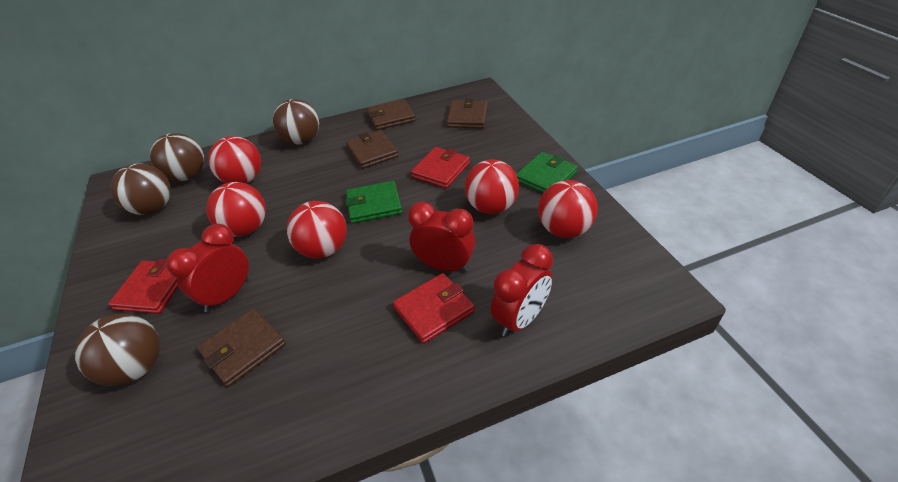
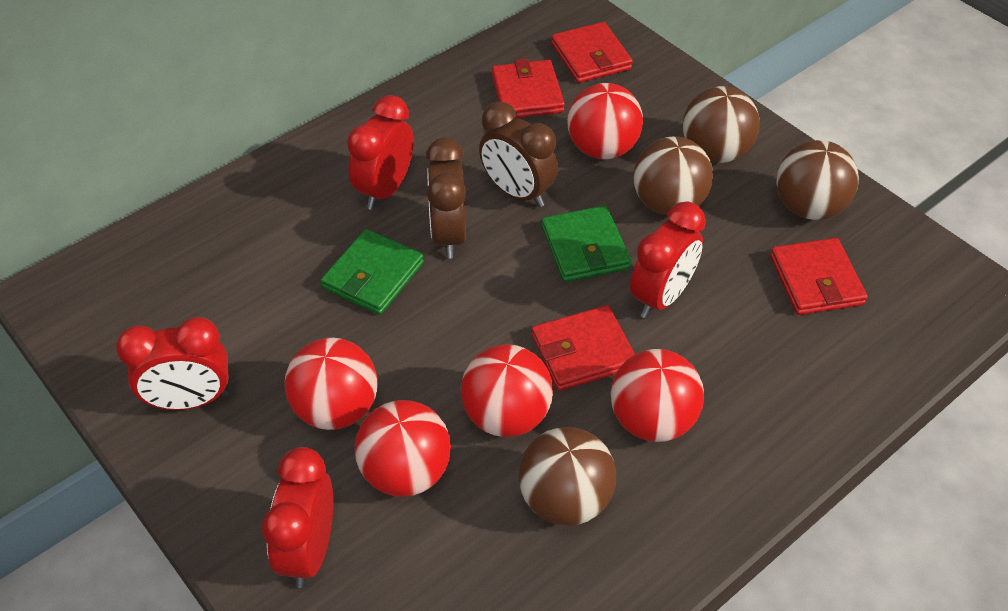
brown clock: 0 -> 2
brown wallet: 4 -> 0
red clock: 3 -> 4
red wallet: 3 -> 4

